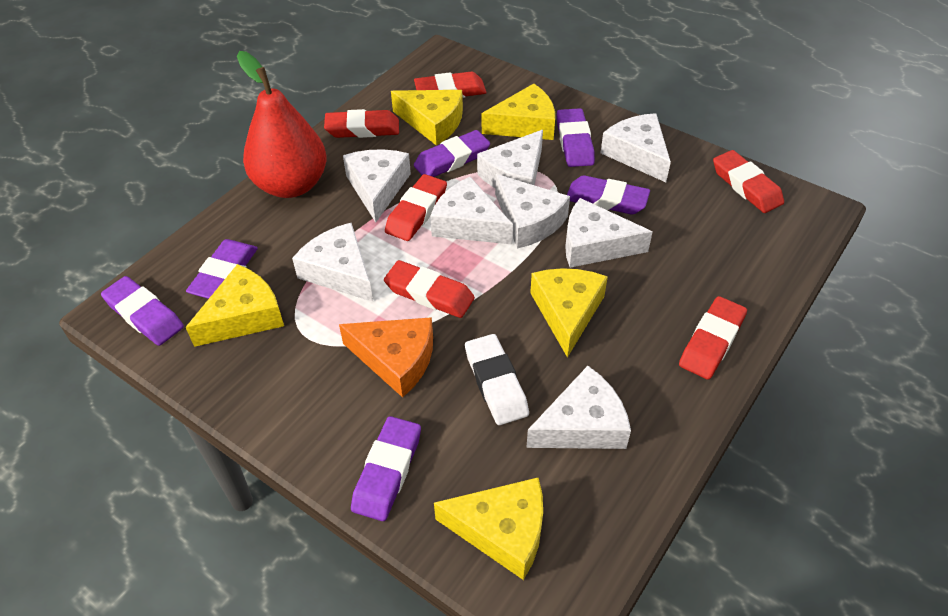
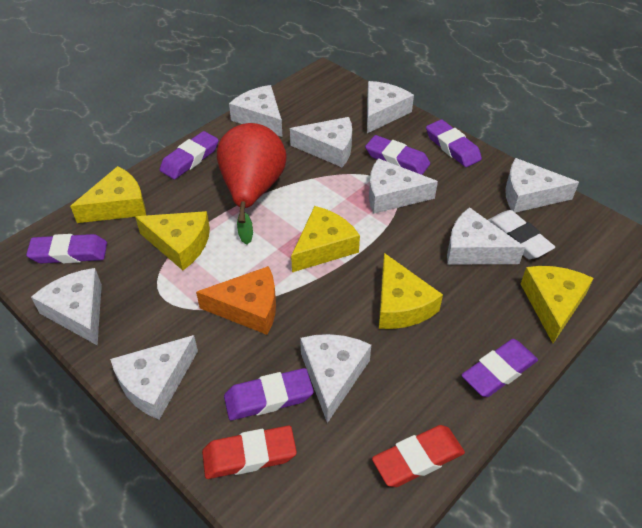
red eraser: 6 -> 2
white cheese: 8 -> 9

